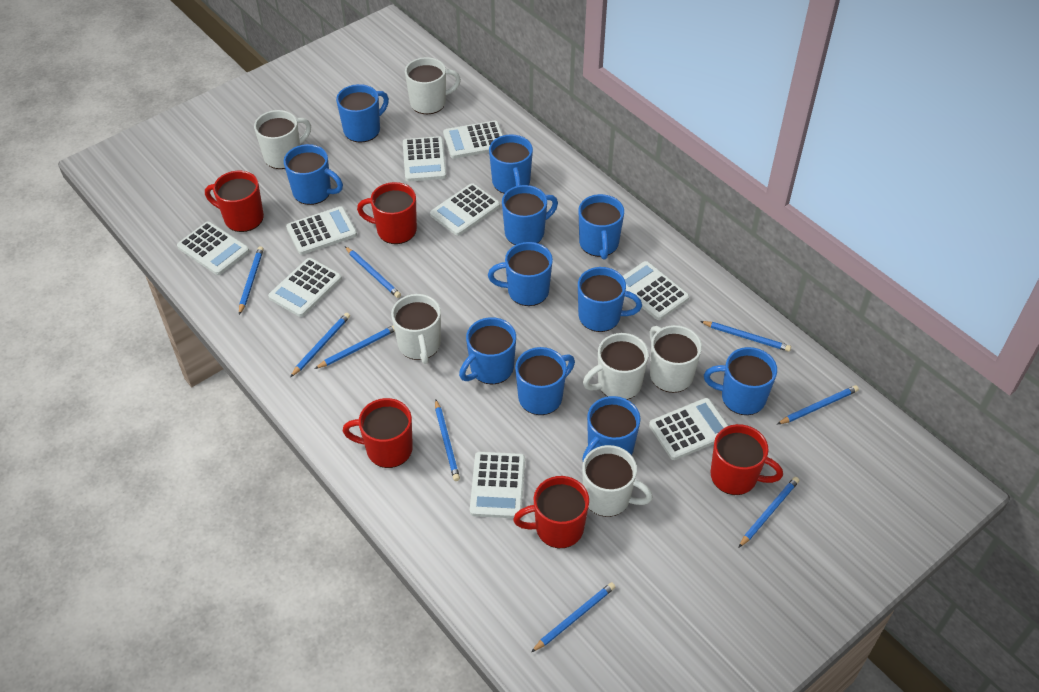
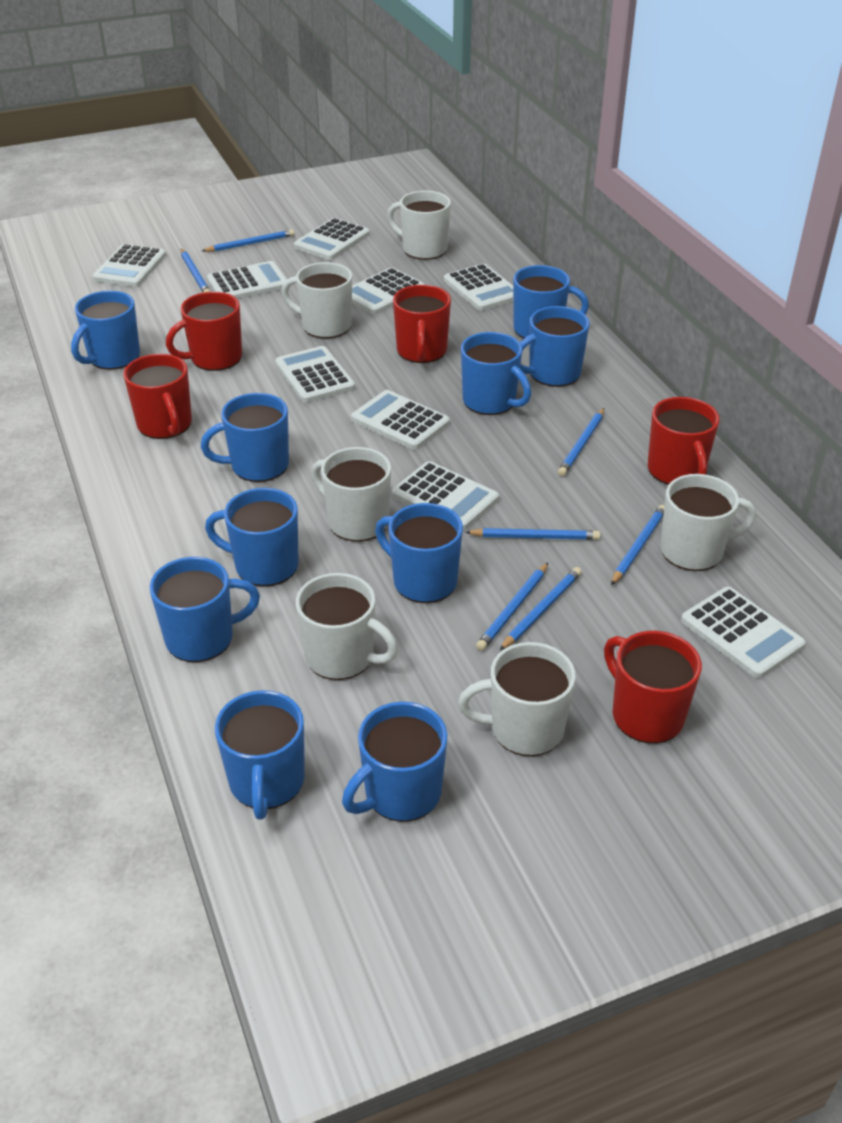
blue mug: 11 -> 10
blue pencil: 9 -> 7

